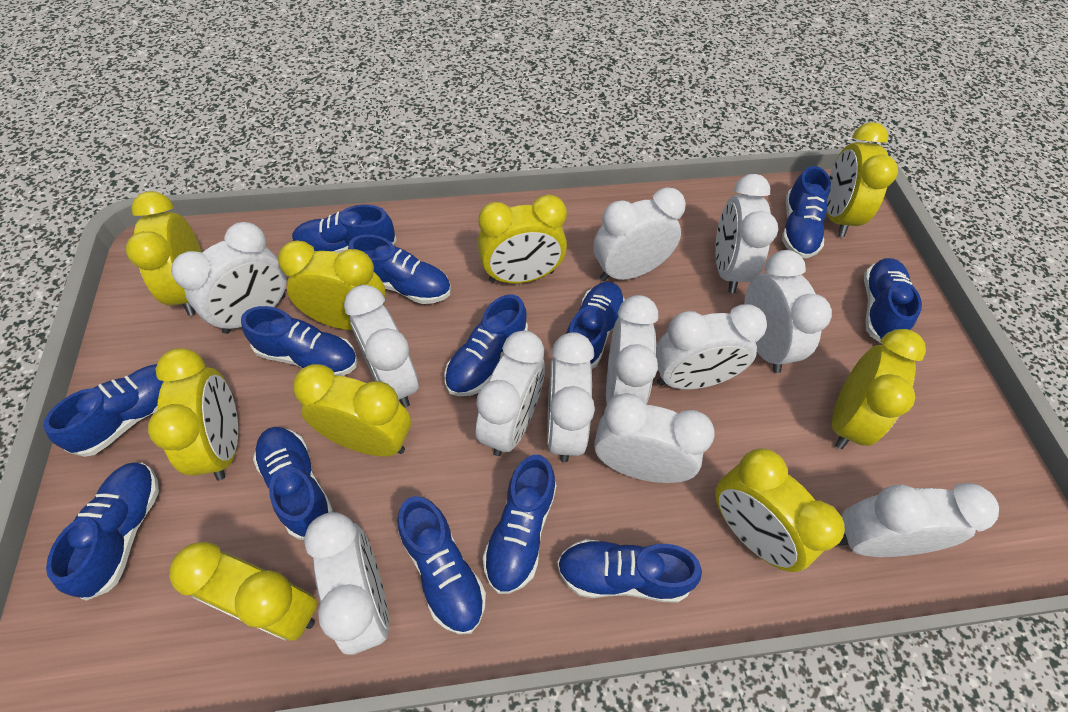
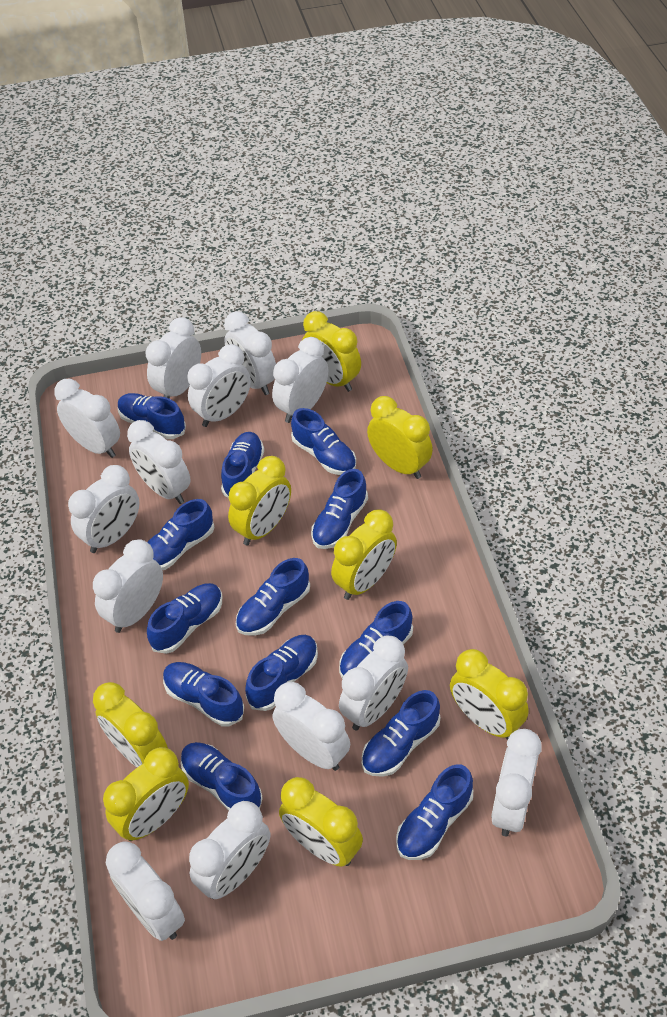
white clock: 12 -> 13
yellow clock: 9 -> 8

